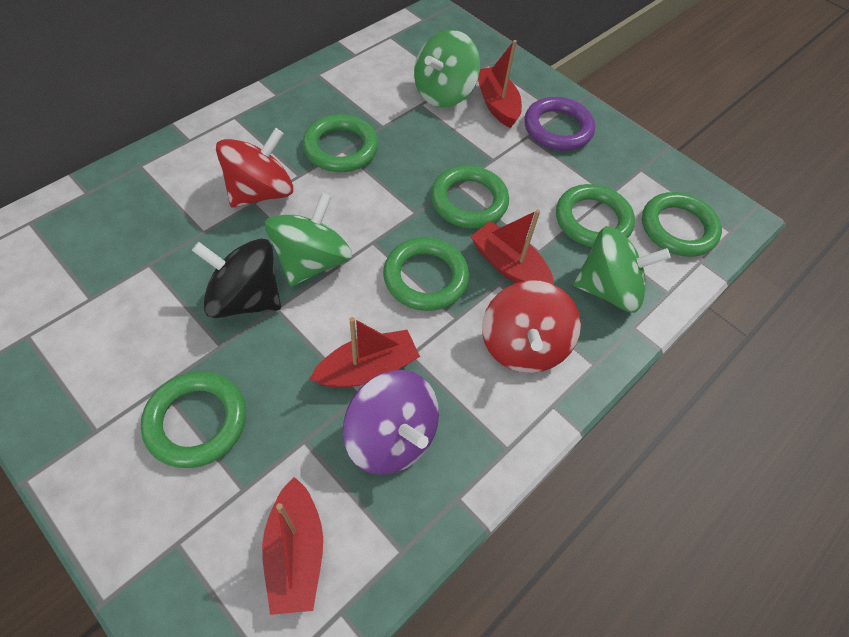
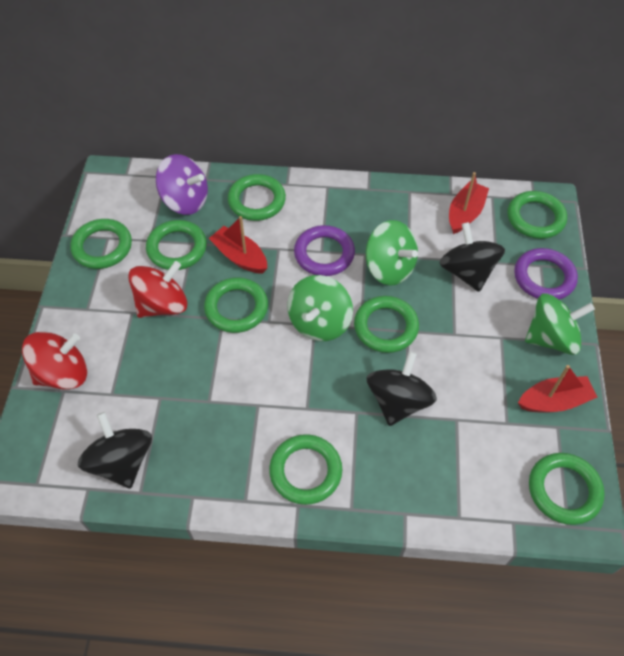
black spinning top: 1 -> 3
green ring: 6 -> 8
purple ring: 1 -> 2
red boat: 4 -> 3

